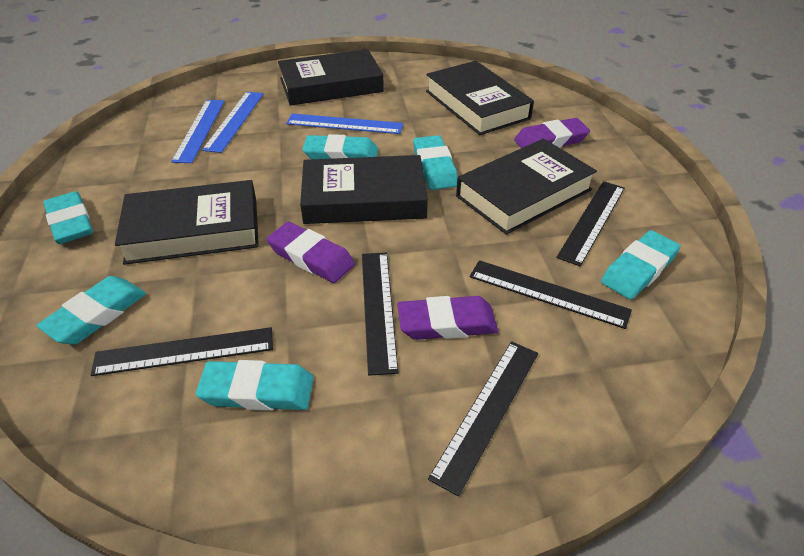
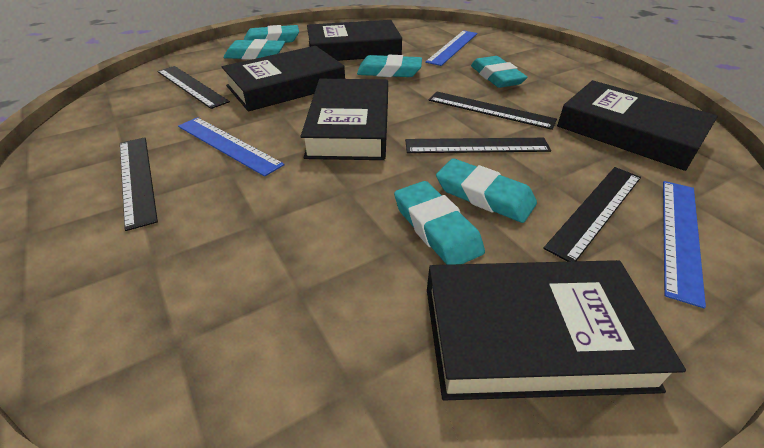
purple eraser: 3 -> 0

